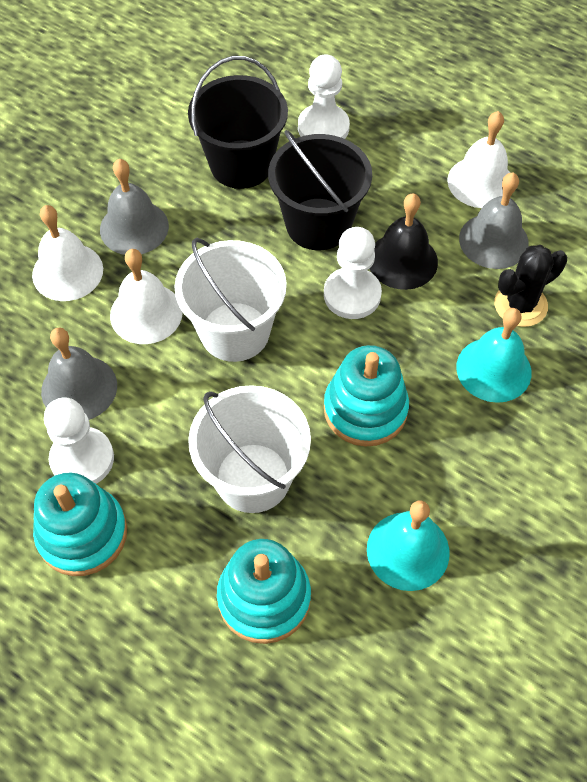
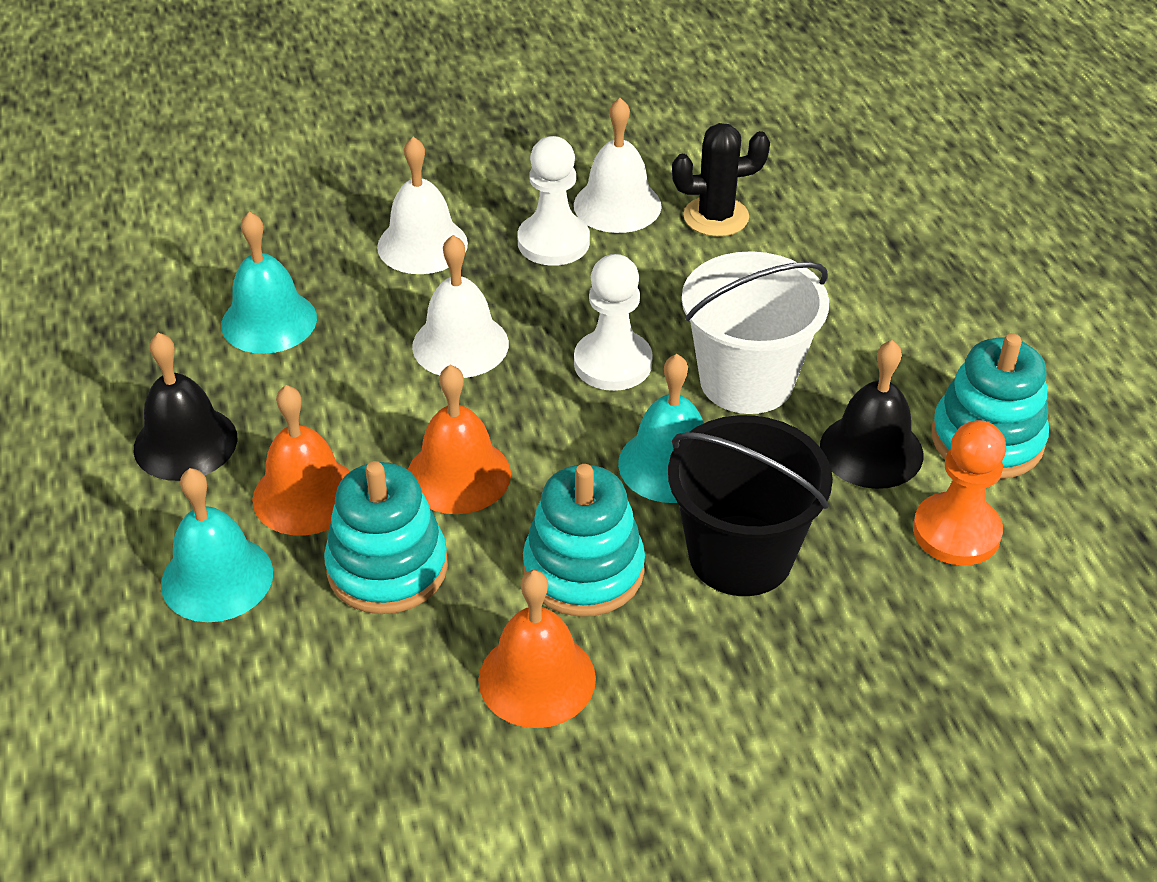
black bell: 1 -> 2
black bucket: 2 -> 1
grey bell: 3 -> 0
orange bell: 0 -> 3
orange pawn: 0 -> 1
turquoise bell: 2 -> 3
white bucket: 2 -> 1
white pawn: 3 -> 2

